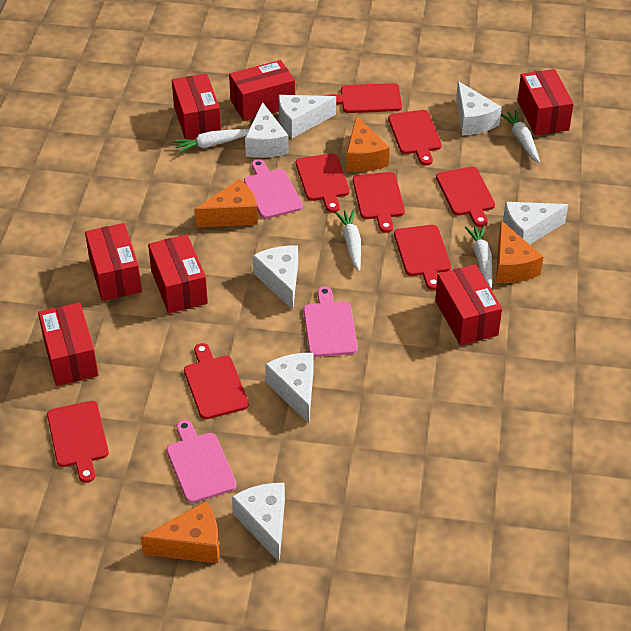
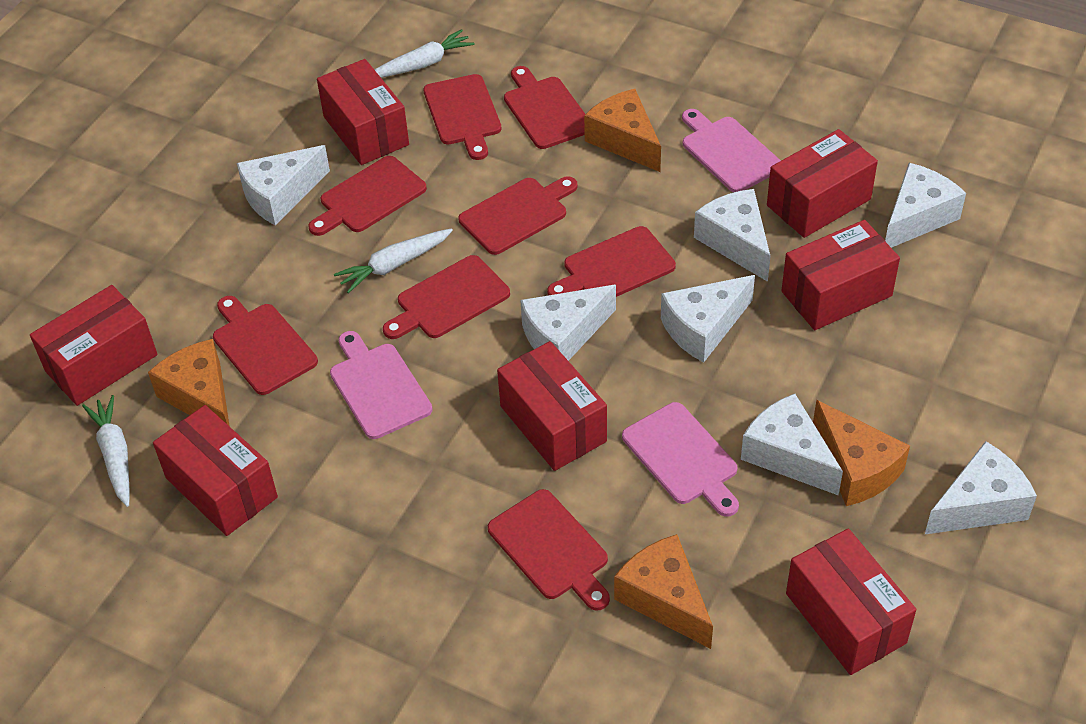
white carrot: 4 -> 3

